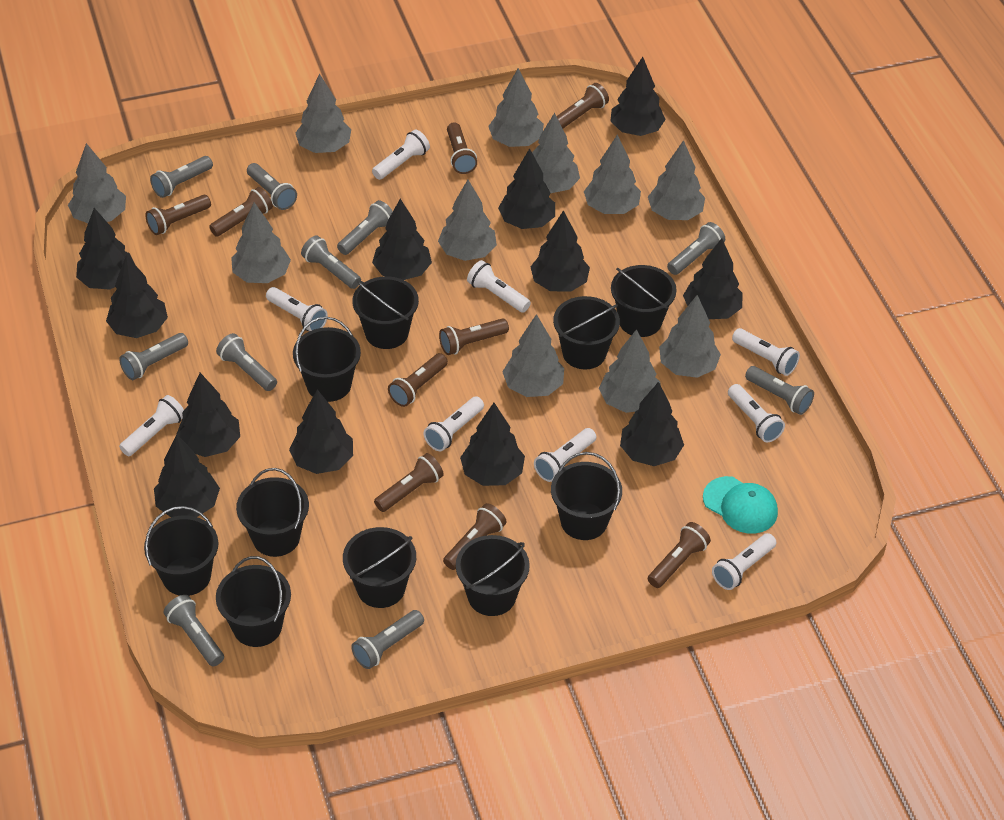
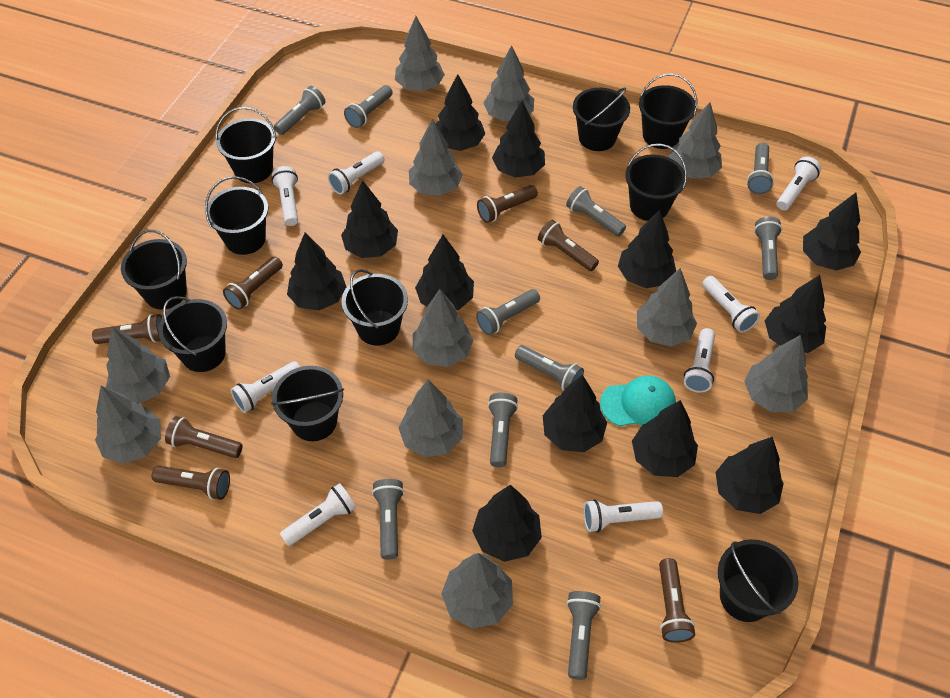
brown flashlight: 9 -> 7
white flashlight: 9 -> 8

